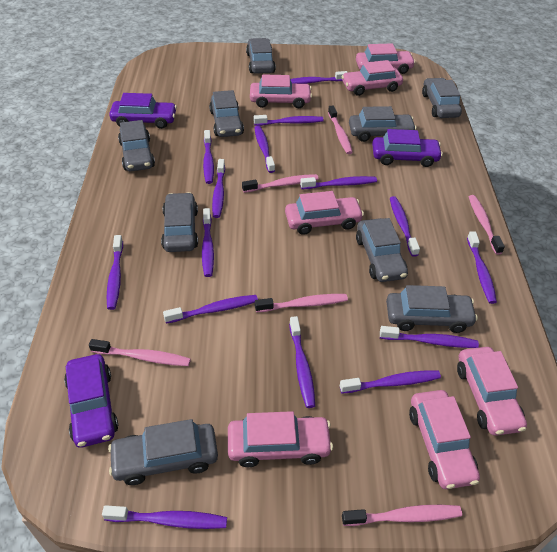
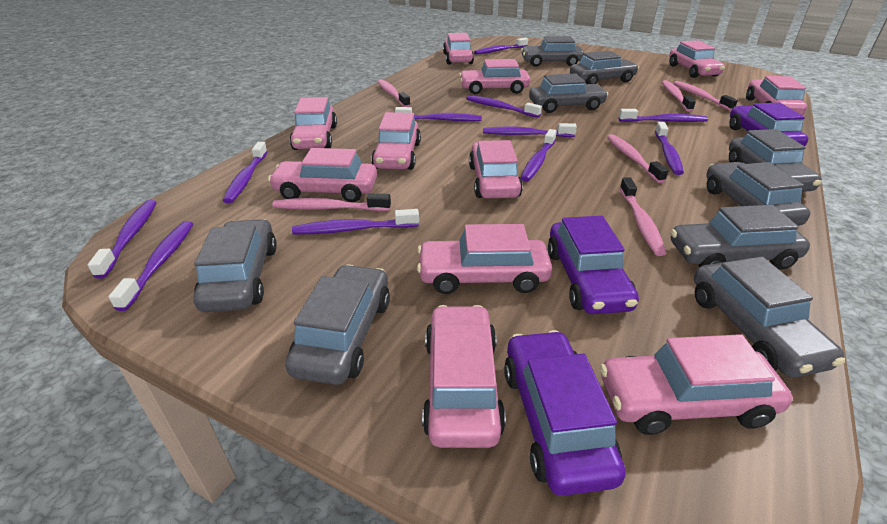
pink car: 7 -> 11
purple toothbrush: 15 -> 11

